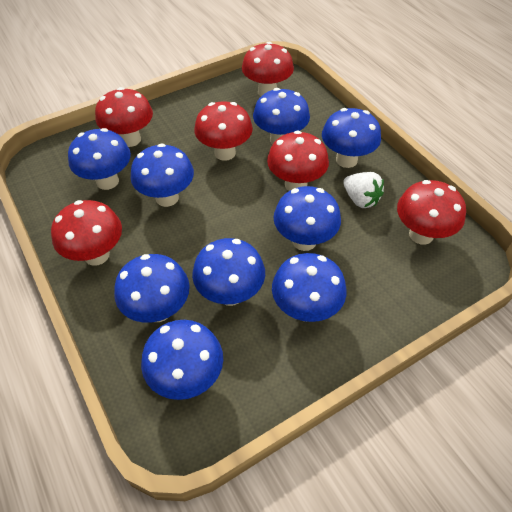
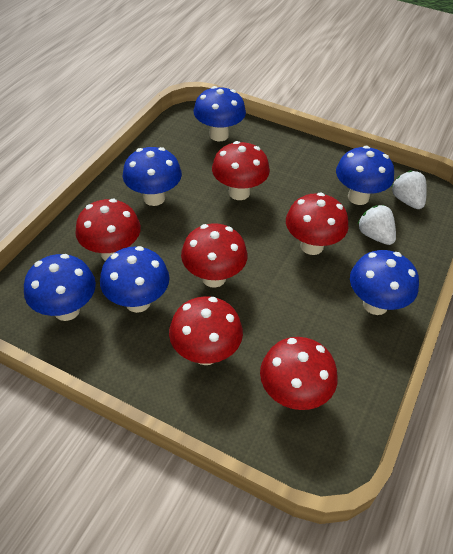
blue mushroom: 9 -> 6
white strawberry: 1 -> 2

